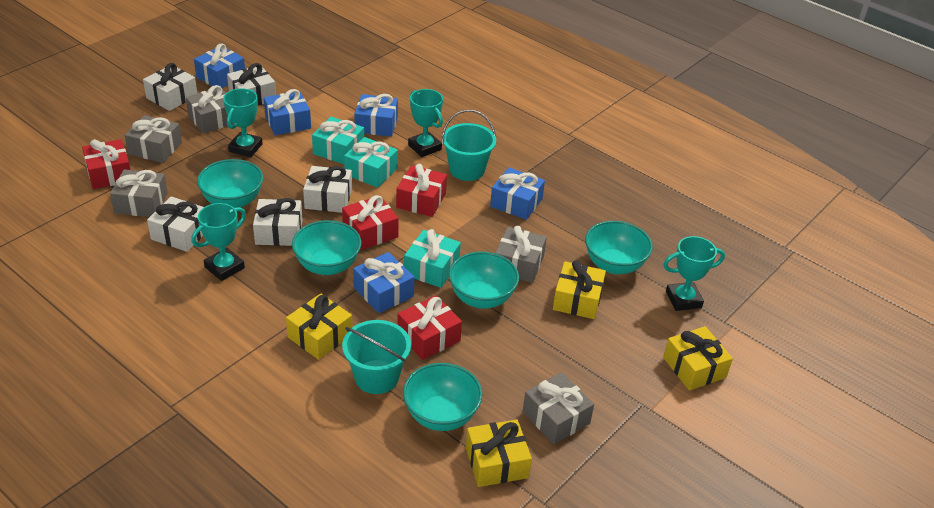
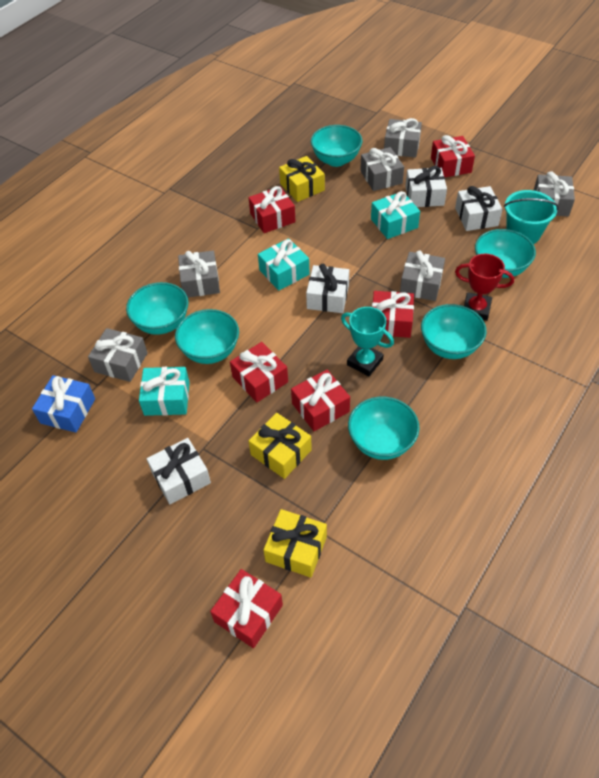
blue gift: 5 -> 1
grey gift: 5 -> 6
red gift: 4 -> 6
red trophy: 0 -> 1
turquoise bowl: 5 -> 6
turquoise bucket: 2 -> 1
turquoise trophy: 4 -> 1
white gift: 5 -> 4
yellow gift: 4 -> 3

